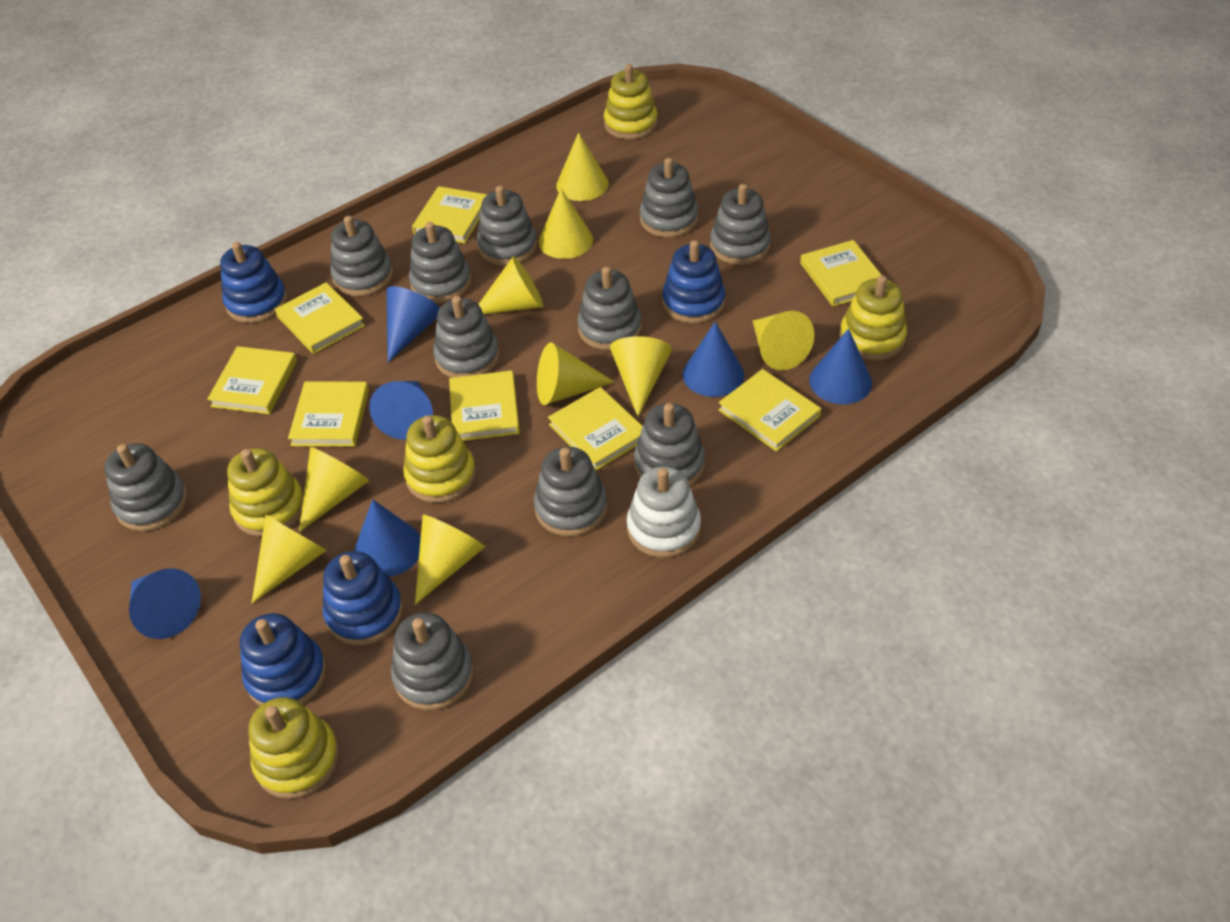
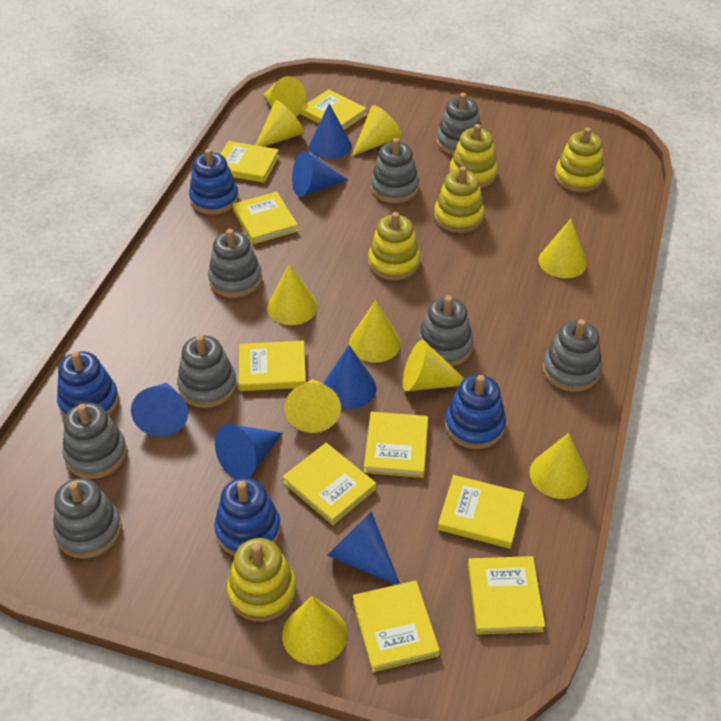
grey stacking toy: 11 -> 8
white stacking toy: 1 -> 0
yellow book: 8 -> 9
yellow cone: 9 -> 10

